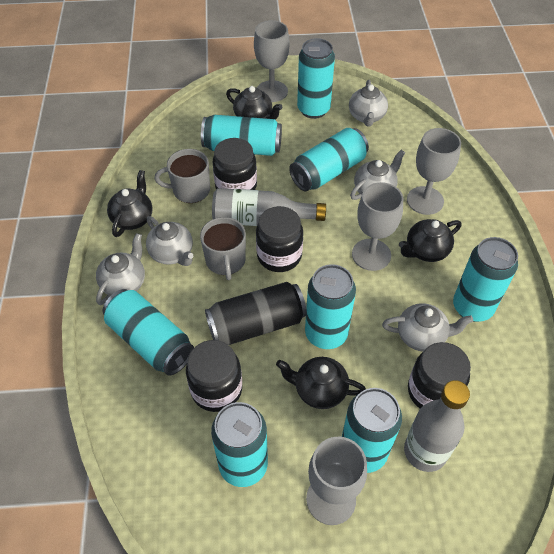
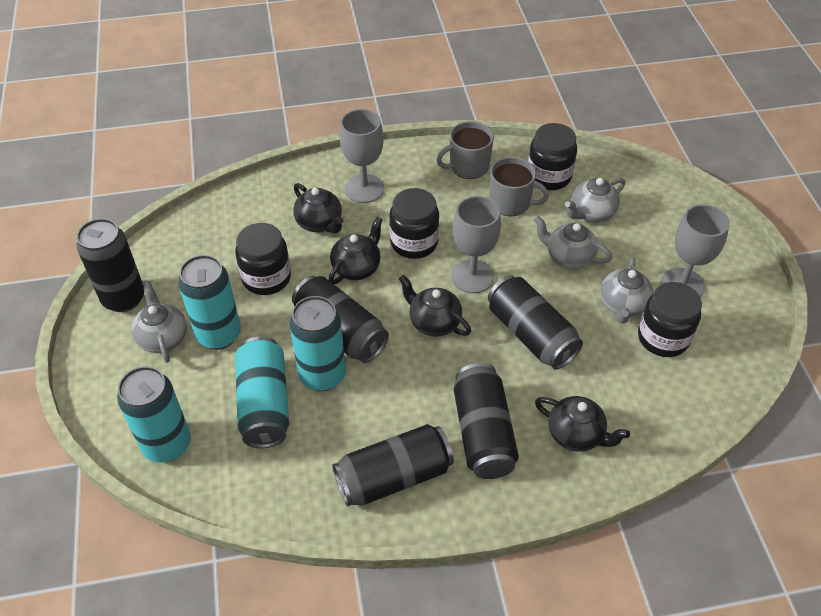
black can: 1 -> 5
grey bottle: 2 -> 0
grey goblet: 4 -> 3
grey teapot: 5 -> 4
turquoise can: 8 -> 4

